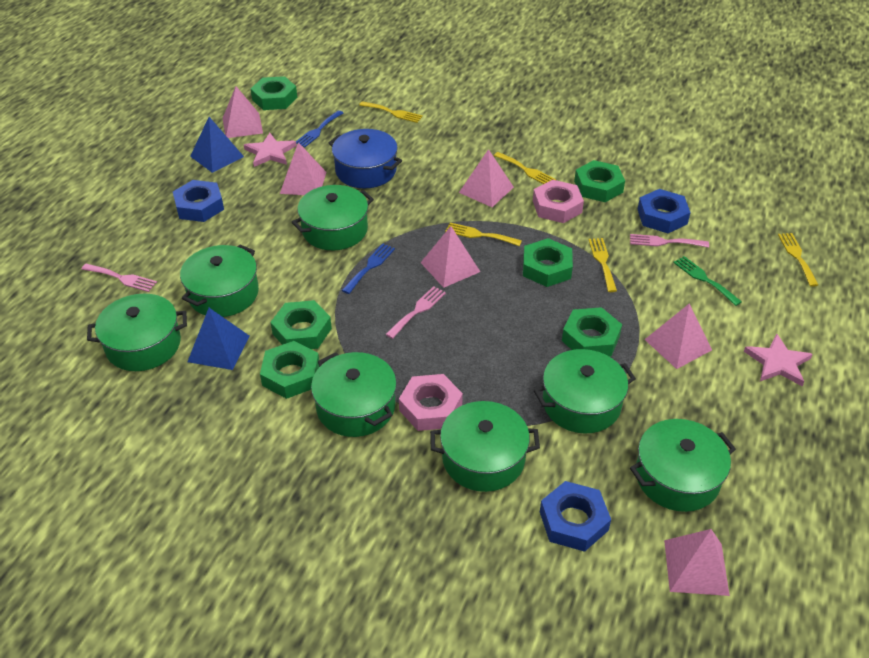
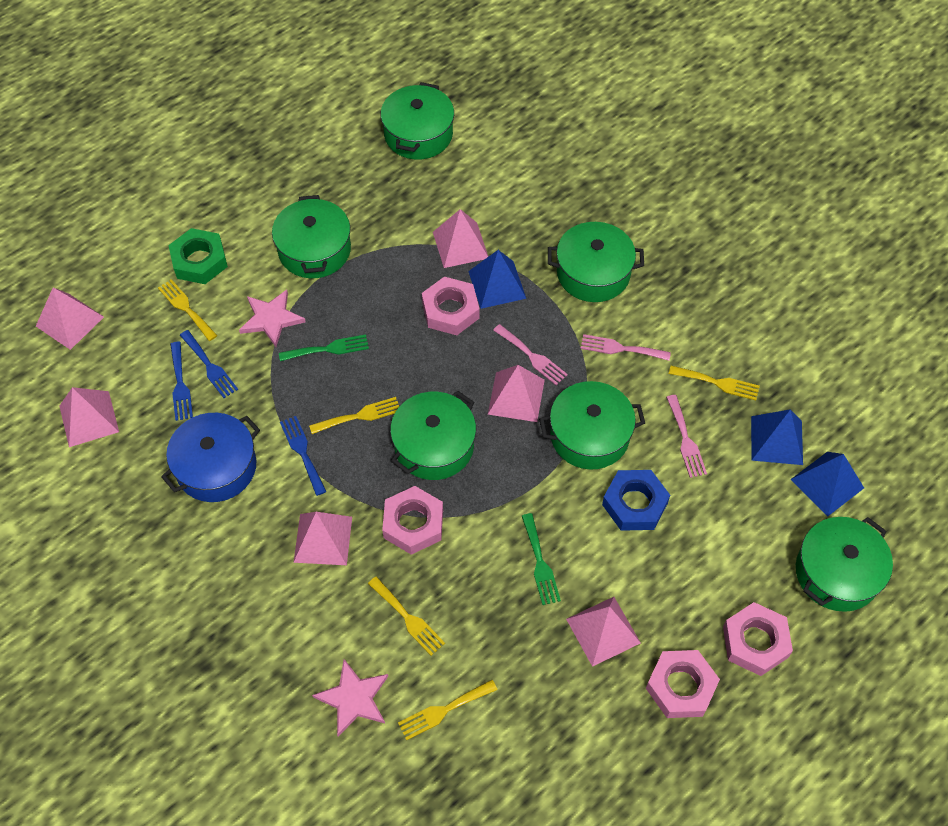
blue fork: 2 -> 3
blue nut: 3 -> 1
blue pyramid: 2 -> 3
green fork: 1 -> 2
green nut: 6 -> 1
green pot: 7 -> 6
pink nut: 2 -> 4

